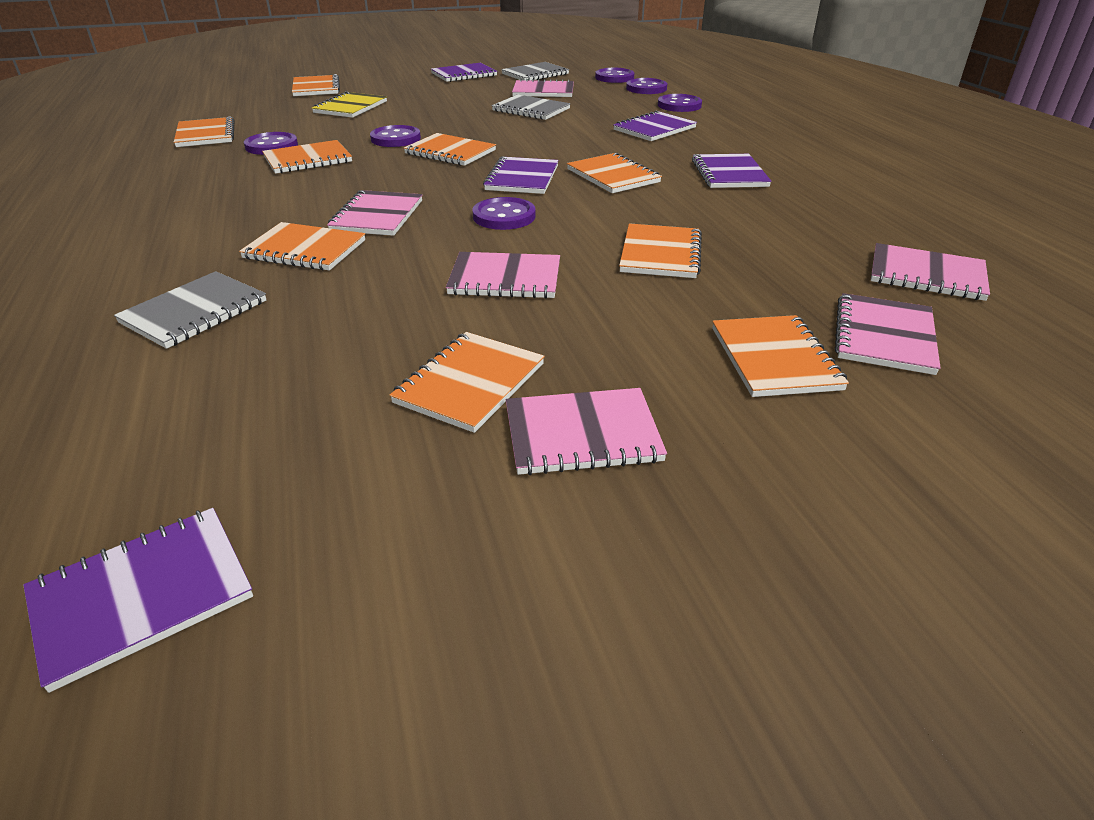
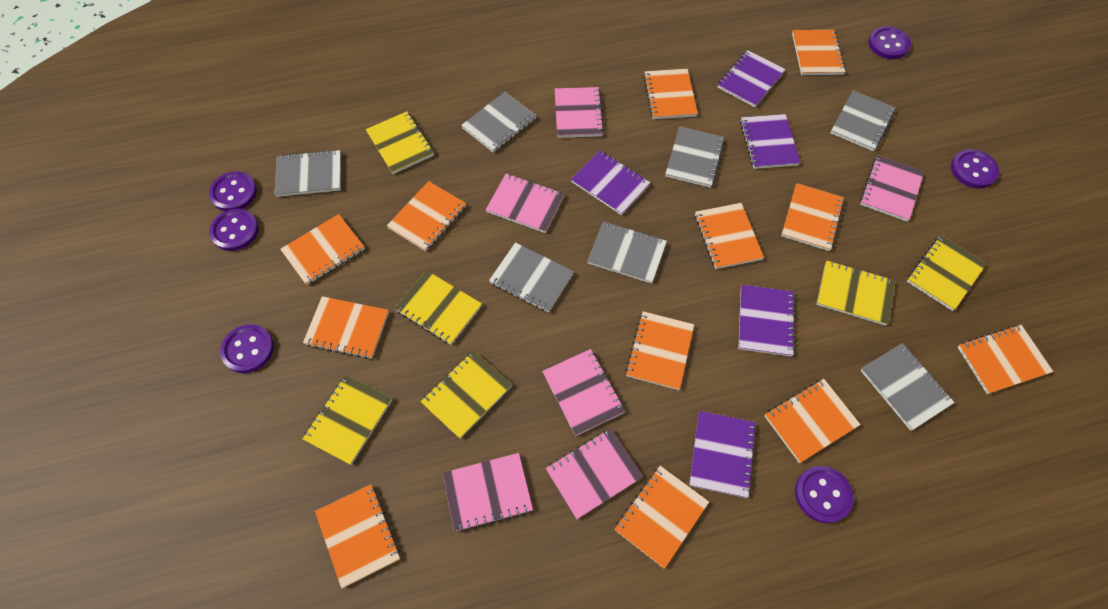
grey notebook: 3 -> 7
orange notebook: 9 -> 12
yellow notebook: 1 -> 6

